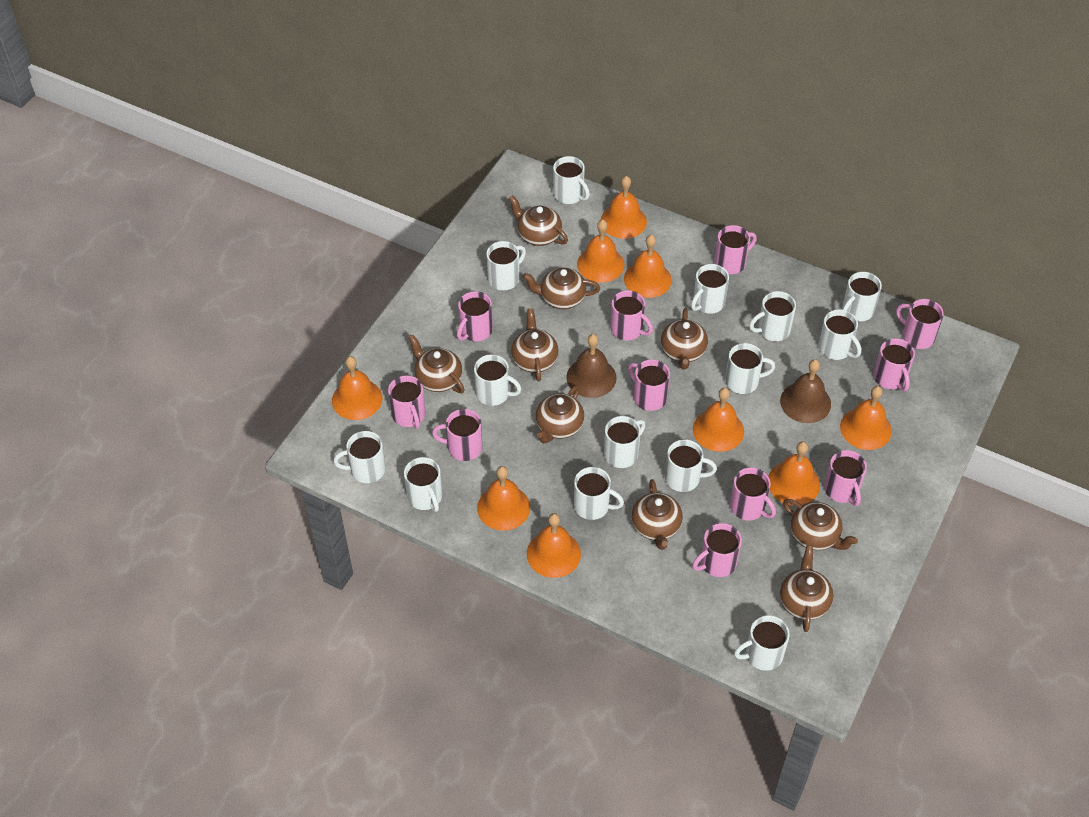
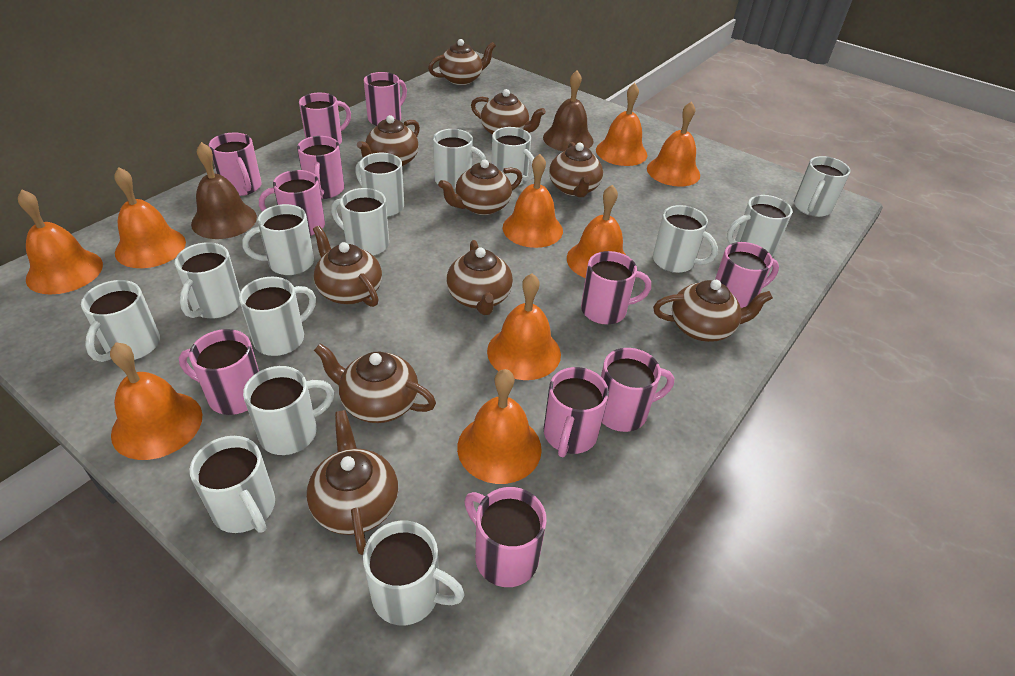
brown teapot: 9 -> 10

